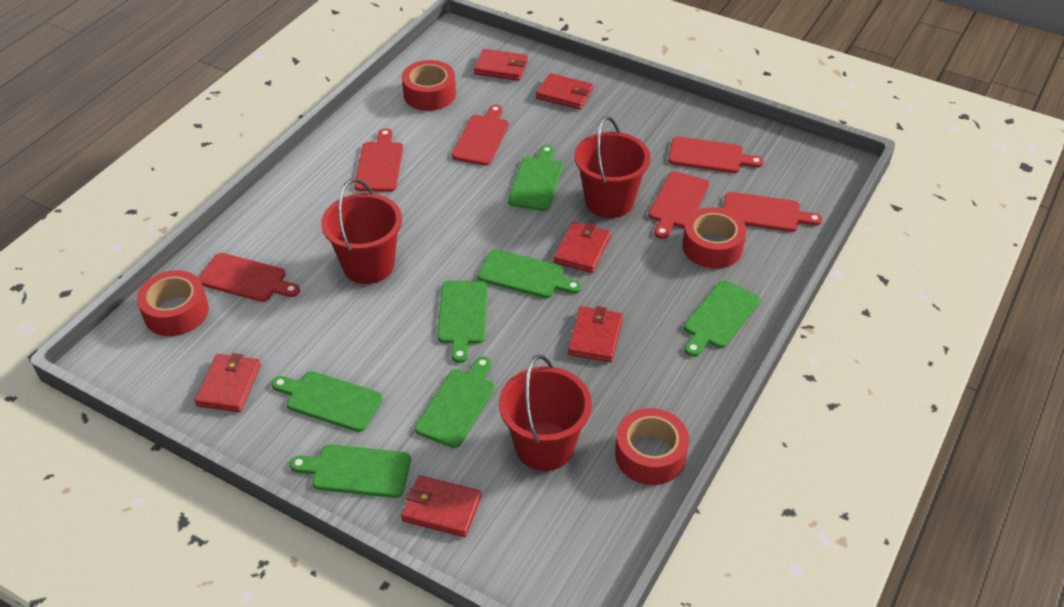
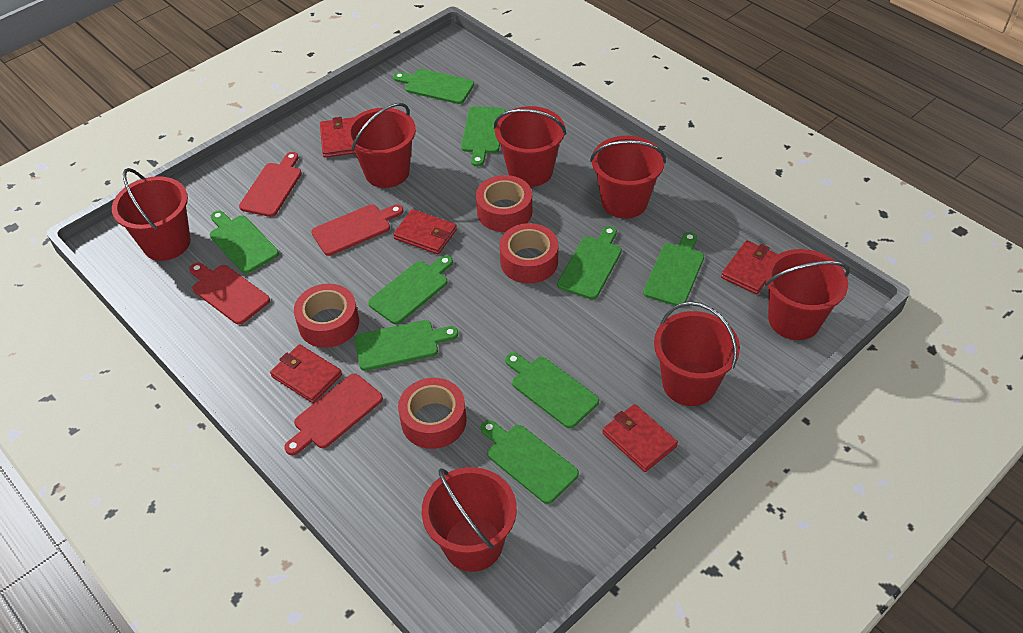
green cutting board: 7 -> 9
red bucket: 3 -> 7
red cutting board: 6 -> 4
red wallet: 6 -> 5

